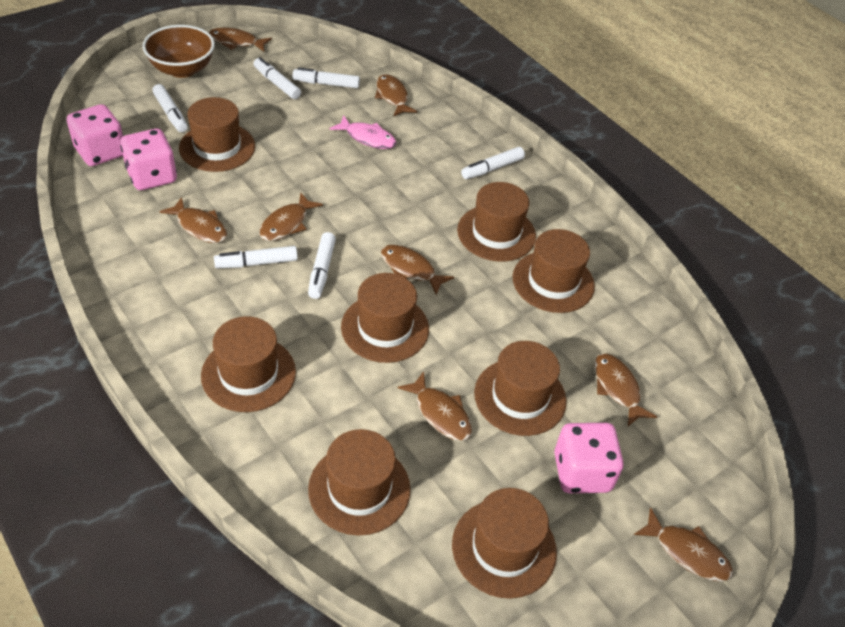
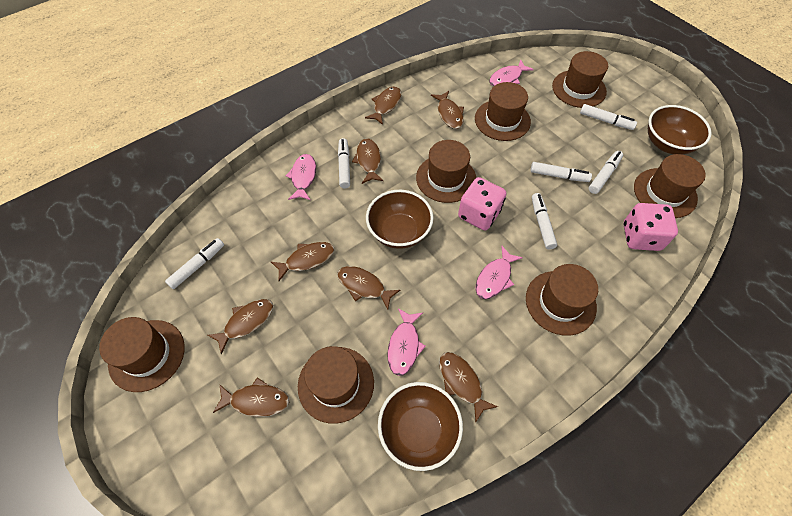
brown bowl: 1 -> 3
brown hat: 8 -> 7
pink dice: 3 -> 2
pink fish: 1 -> 4

